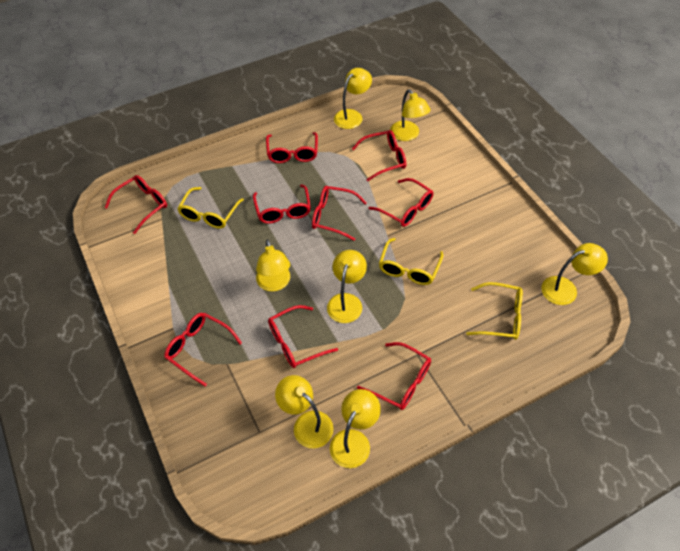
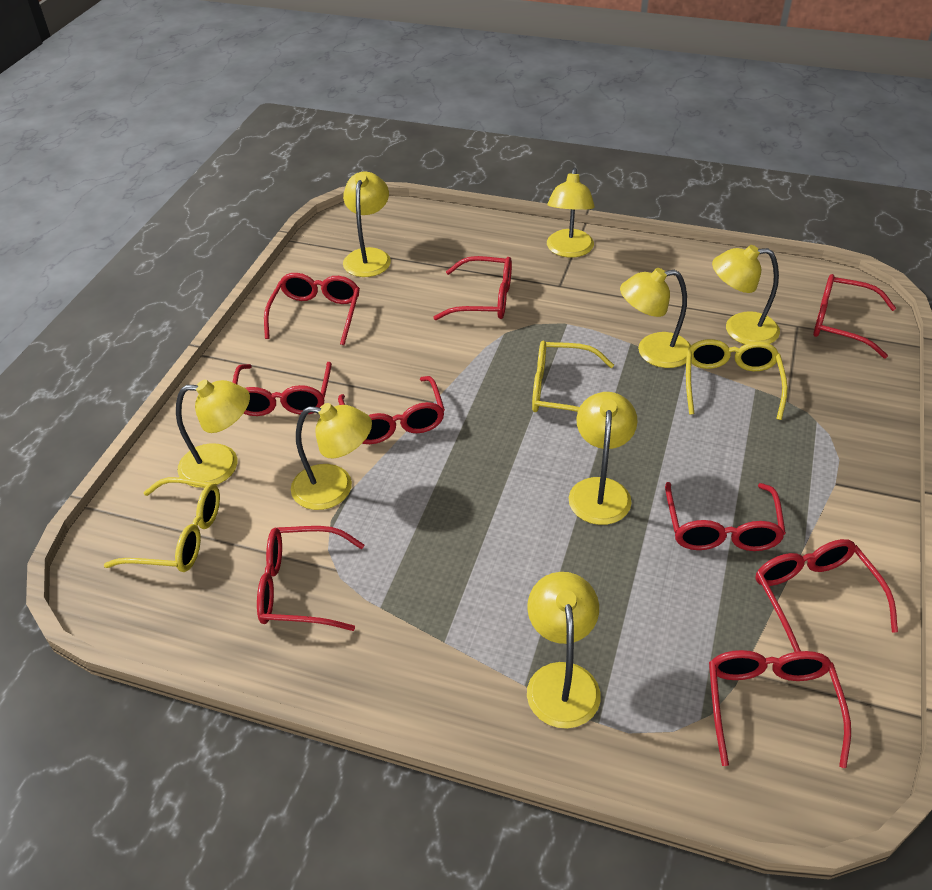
yellow lamp: 7 -> 8

